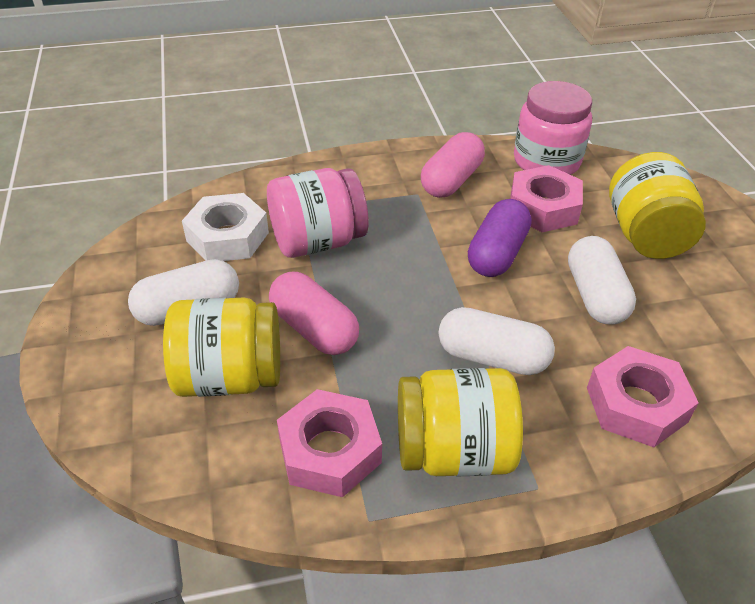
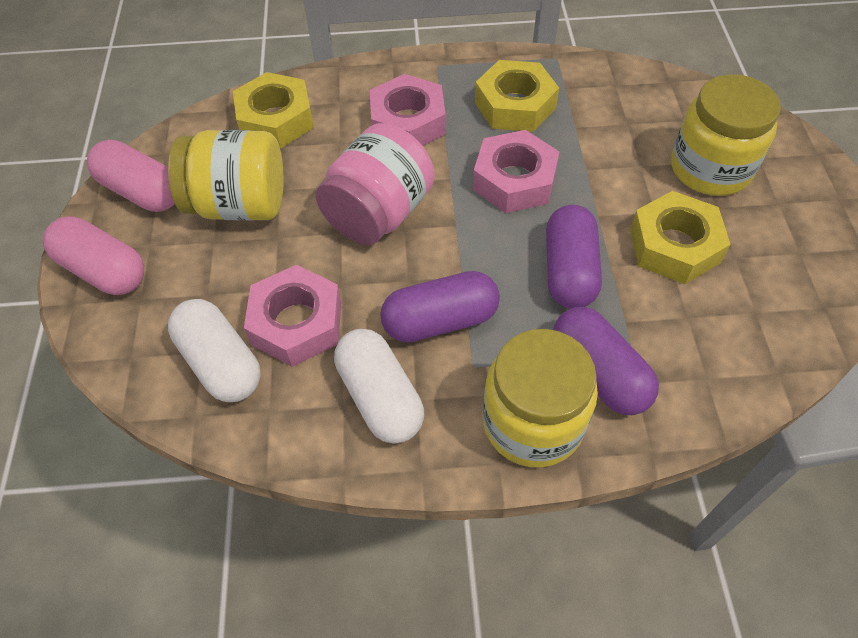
pink jar: 2 -> 1
purple capsule: 1 -> 3
white capsule: 3 -> 2
white nut: 1 -> 0
yellow nut: 0 -> 3

